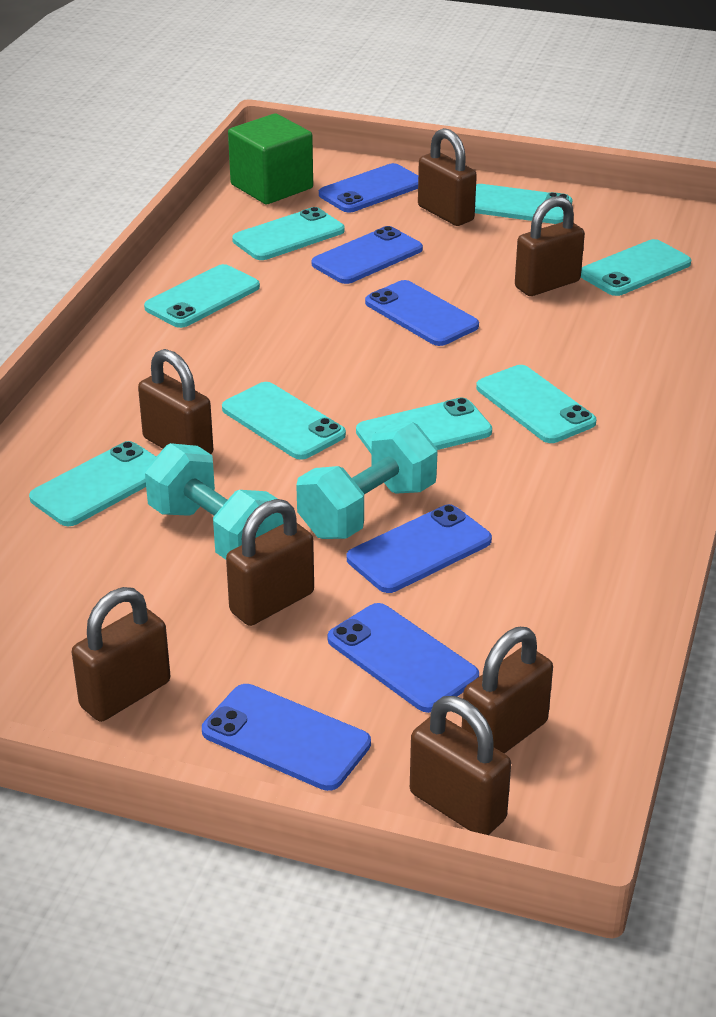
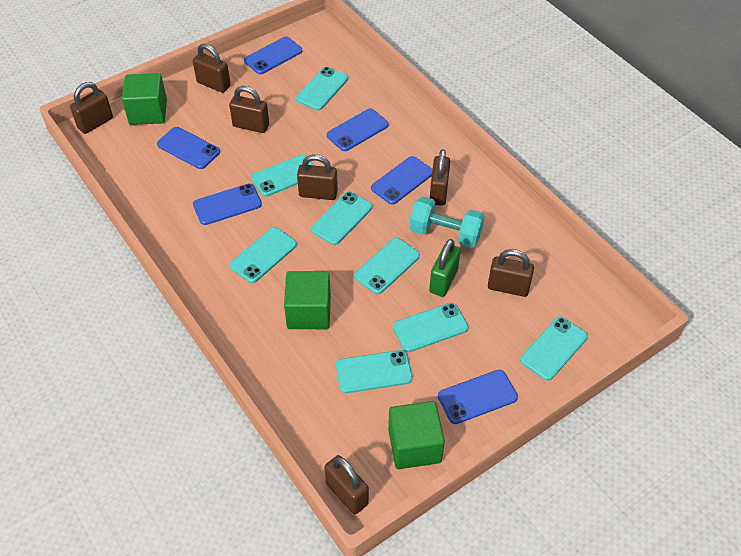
green cube: 1 -> 3
green padlock: 0 -> 1
turquoise dumbbell: 2 -> 1

